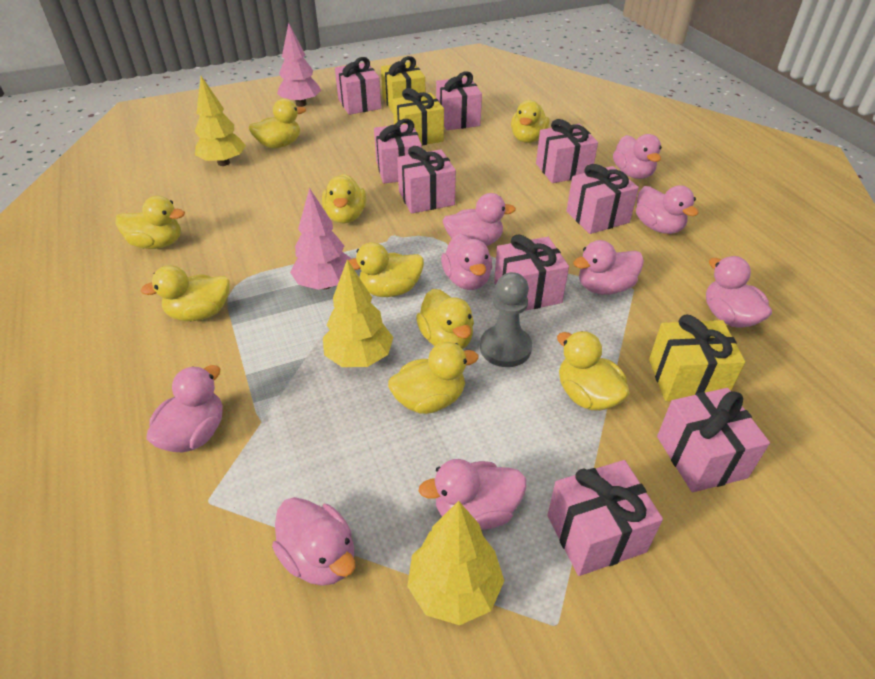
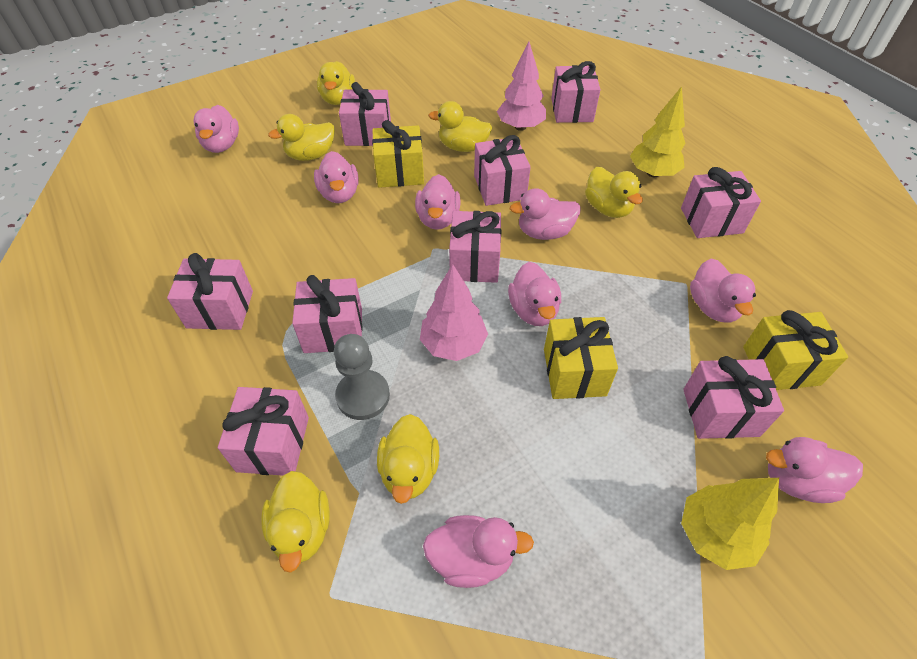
pink duck: 9 -> 8
yellow duck: 9 -> 6
yellow tree: 3 -> 2

